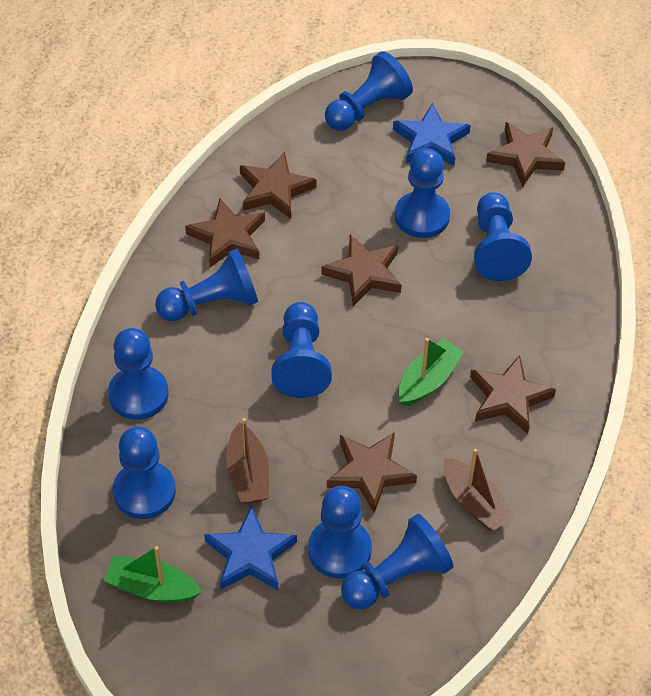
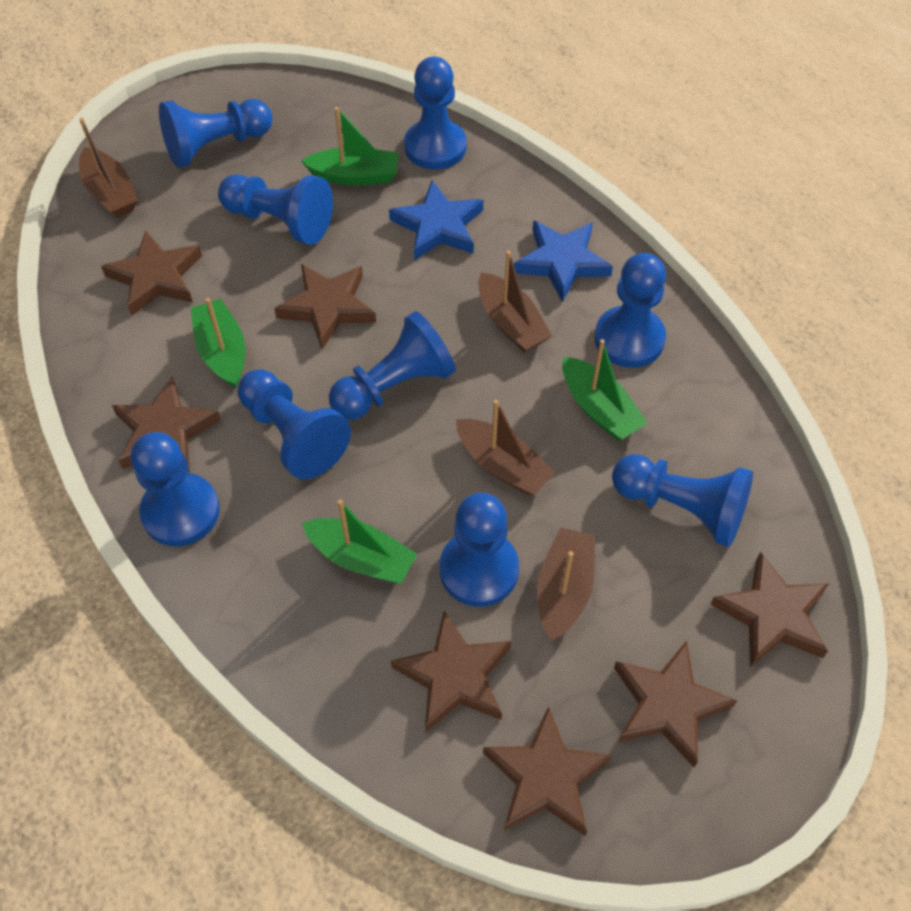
brown boat: 2 -> 4
brown star: 6 -> 7
green boat: 2 -> 4

